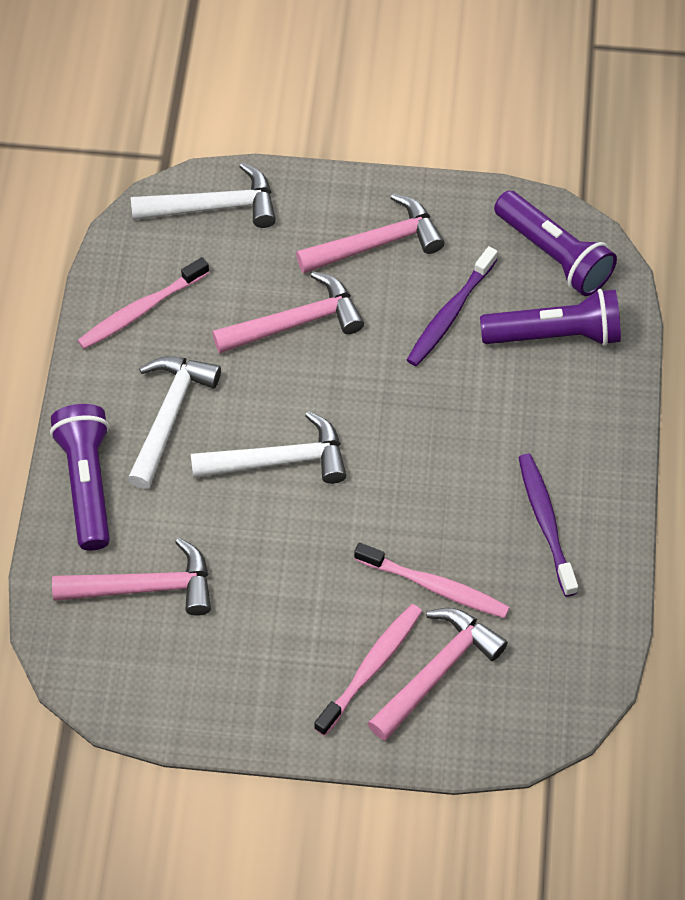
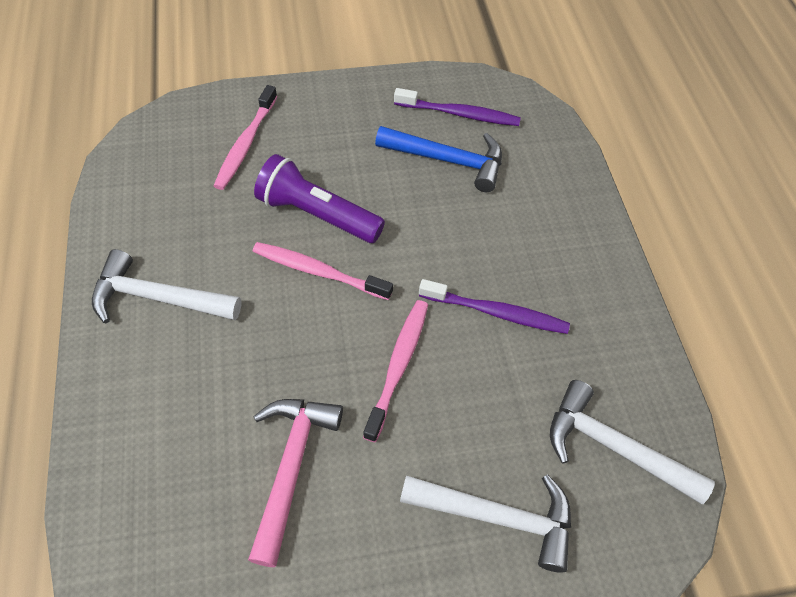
blue hammer: 0 -> 1
pink hammer: 4 -> 1
purple flashlight: 3 -> 1

